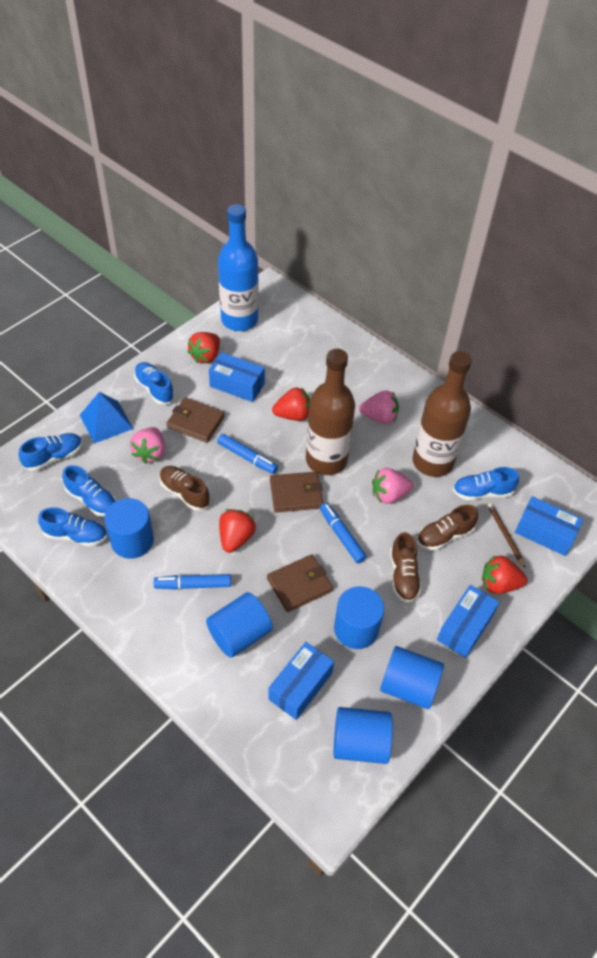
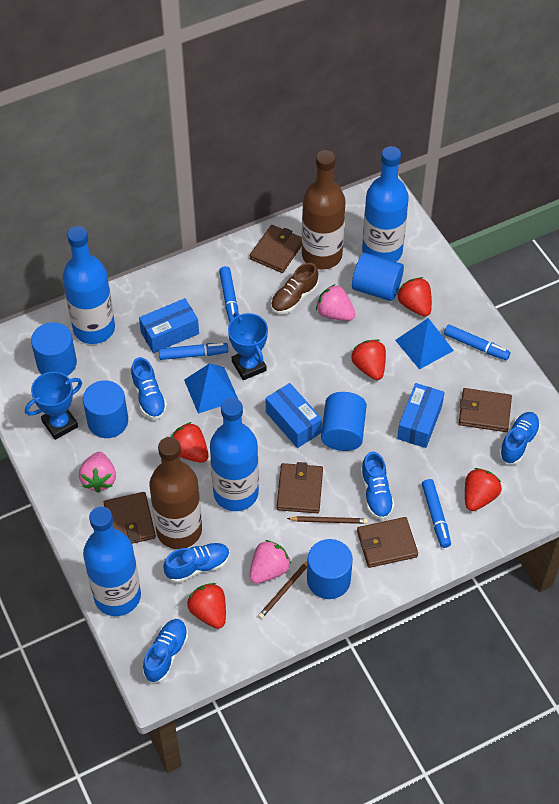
blue bottle: 1 -> 4
blue box: 4 -> 3
blue marker: 3 -> 4
blue pyramid: 1 -> 2
blue trophy: 0 -> 2
brown pencil: 1 -> 2
brown shoe: 3 -> 1
brown wallet: 3 -> 5
red strawberry: 4 -> 5

